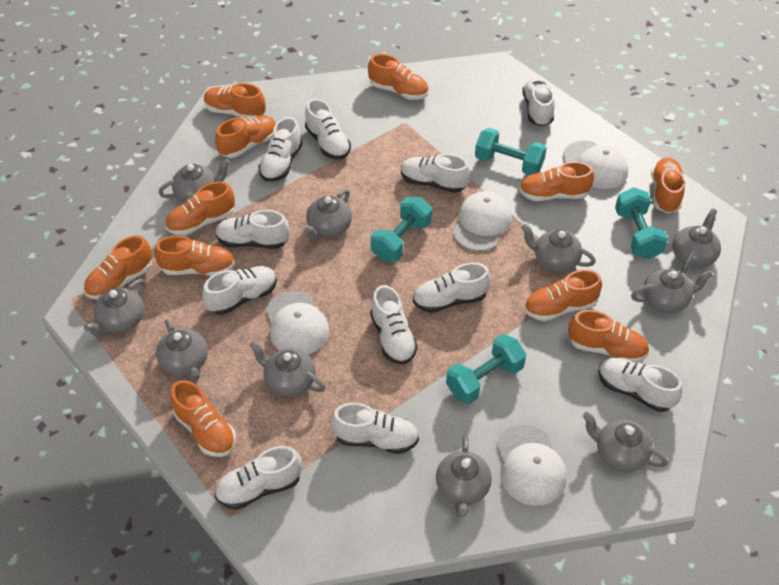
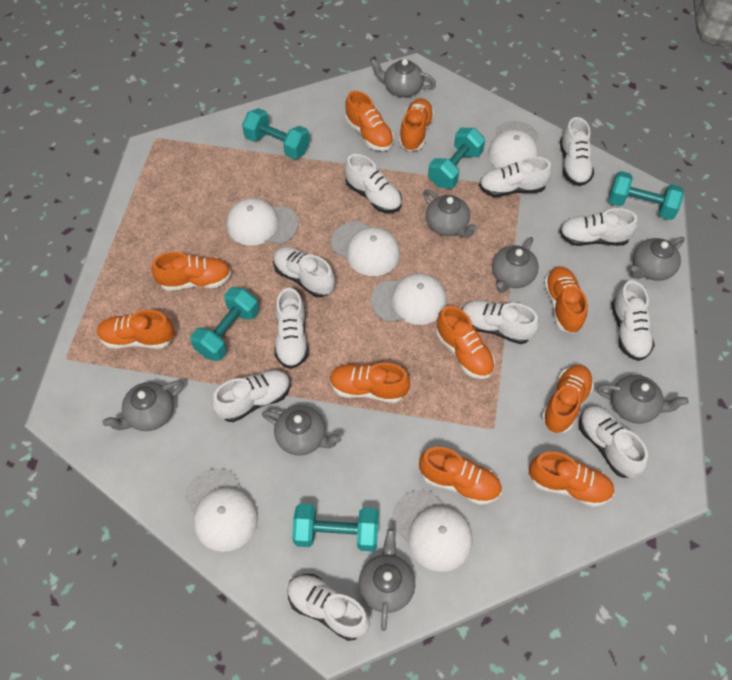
grey teapot: 10 -> 8
orange shoe: 11 -> 10
turquoise dumbbell: 4 -> 5
white cap: 4 -> 6

